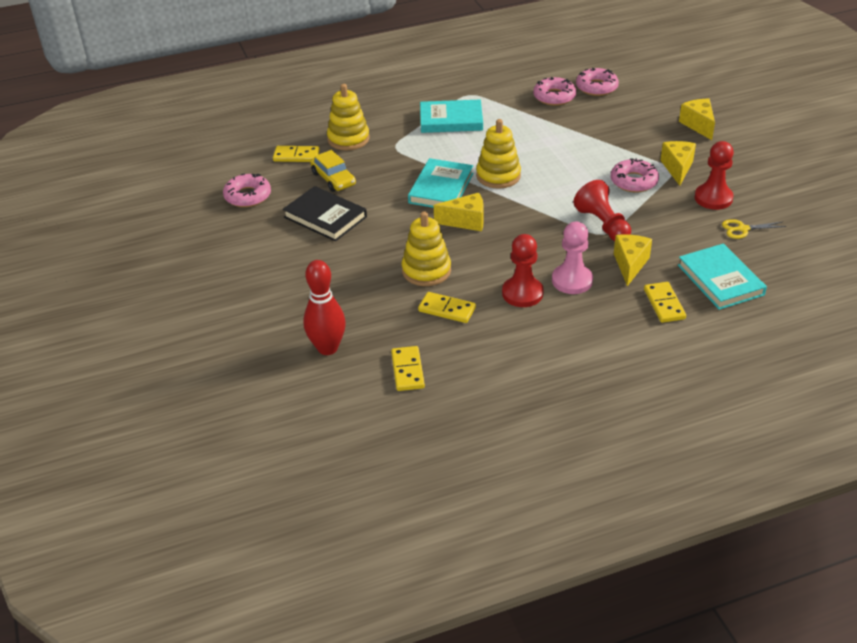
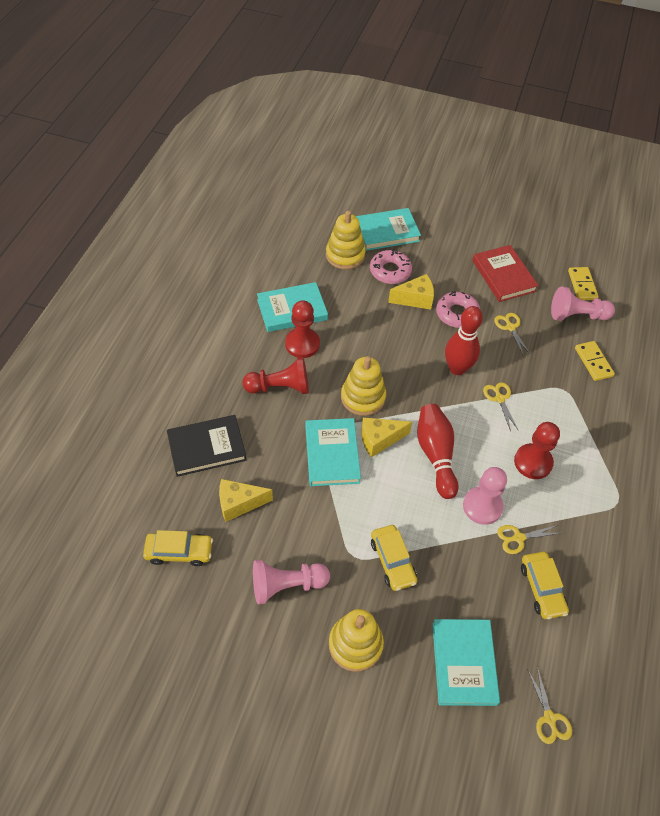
pink donut: 4 -> 2
pink pawn: 1 -> 3
red book: 0 -> 1
red bowling pin: 1 -> 2
turquoise book: 3 -> 4
yellow car: 1 -> 3
yellow cheese: 4 -> 3
yellow domino: 4 -> 2
yellow scissors: 1 -> 4

